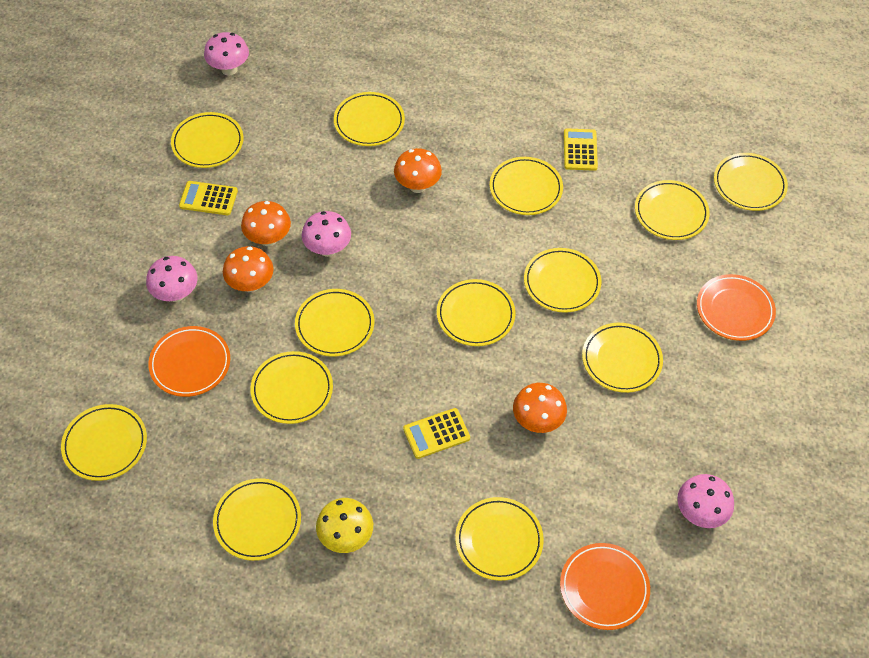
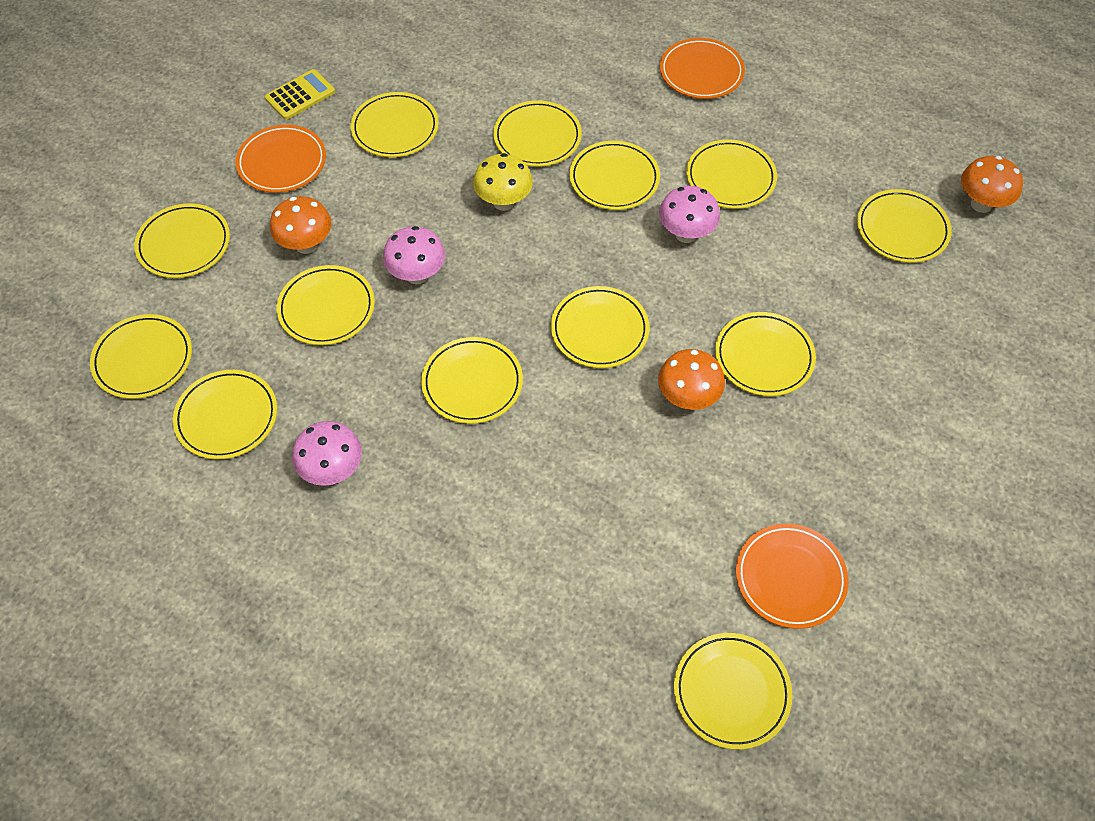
orange mushroom: 4 -> 3
pink mushroom: 4 -> 3
yellow calculator: 3 -> 1

